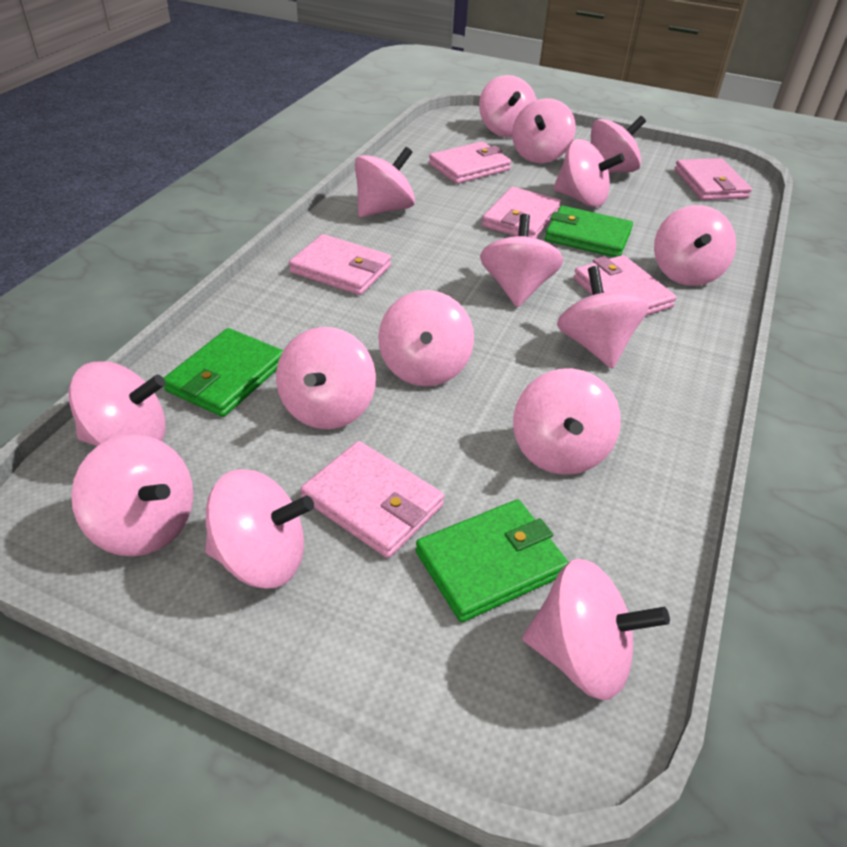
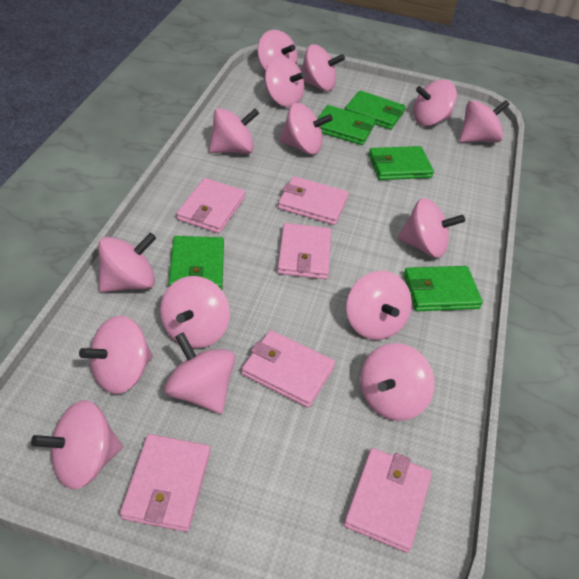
green wallet: 3 -> 5

